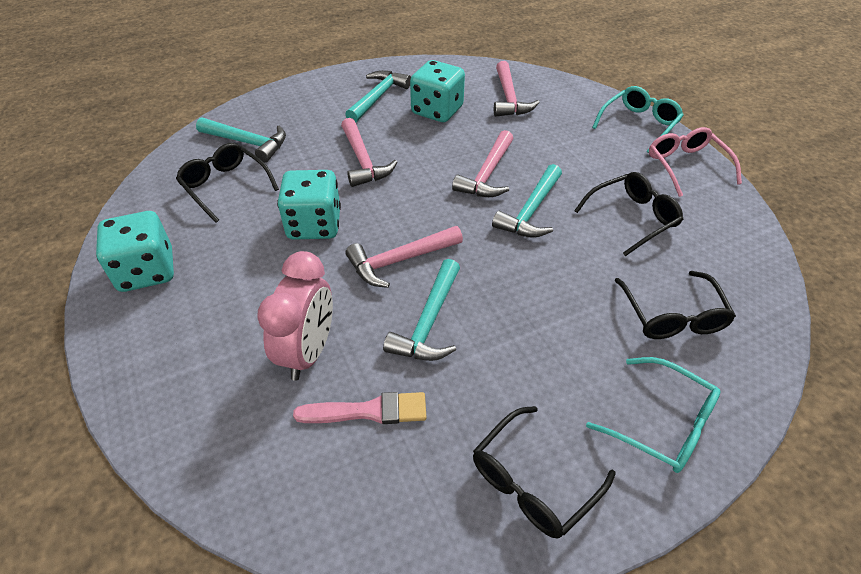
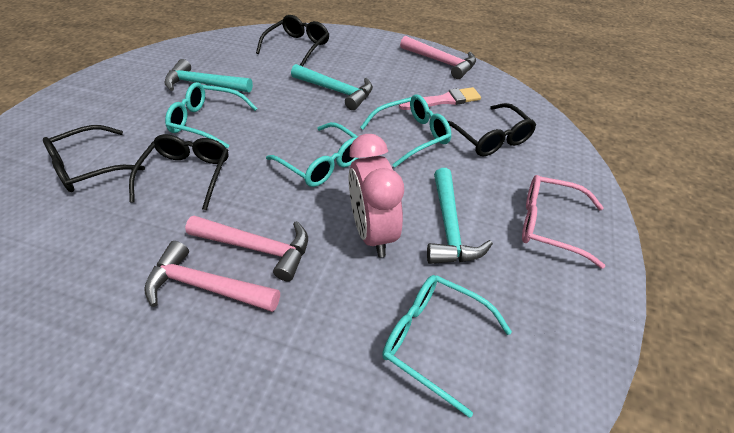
pink hammer: 4 -> 3
turquoise dice: 3 -> 0
turquoise glasses: 2 -> 4
turquoise hammer: 4 -> 3

